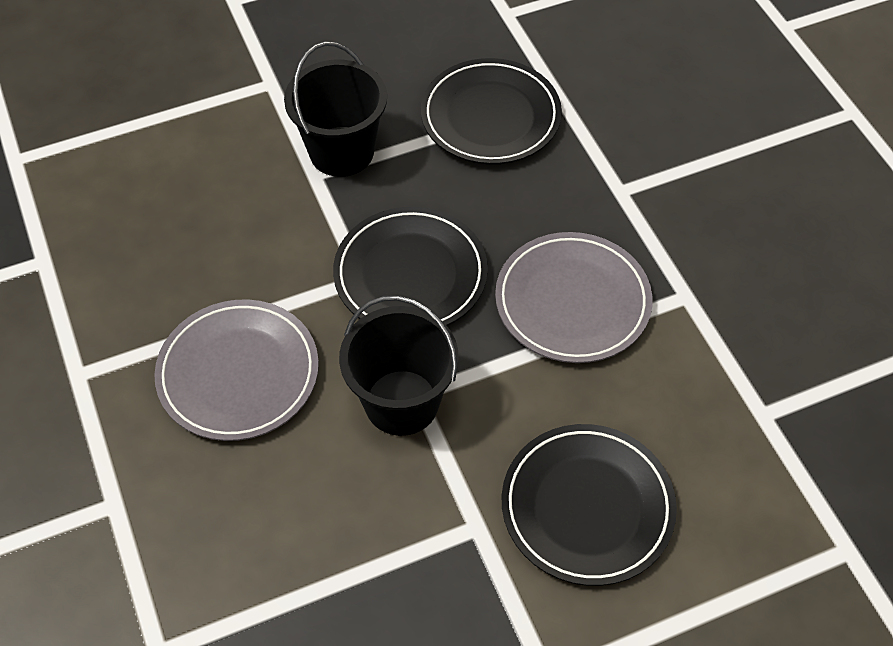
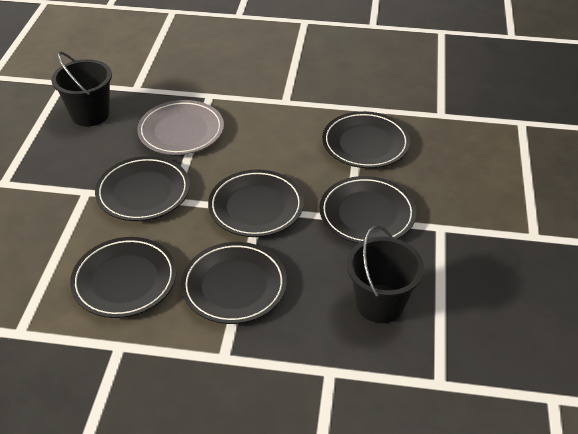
black plate: 3 -> 6
grey plate: 2 -> 1

